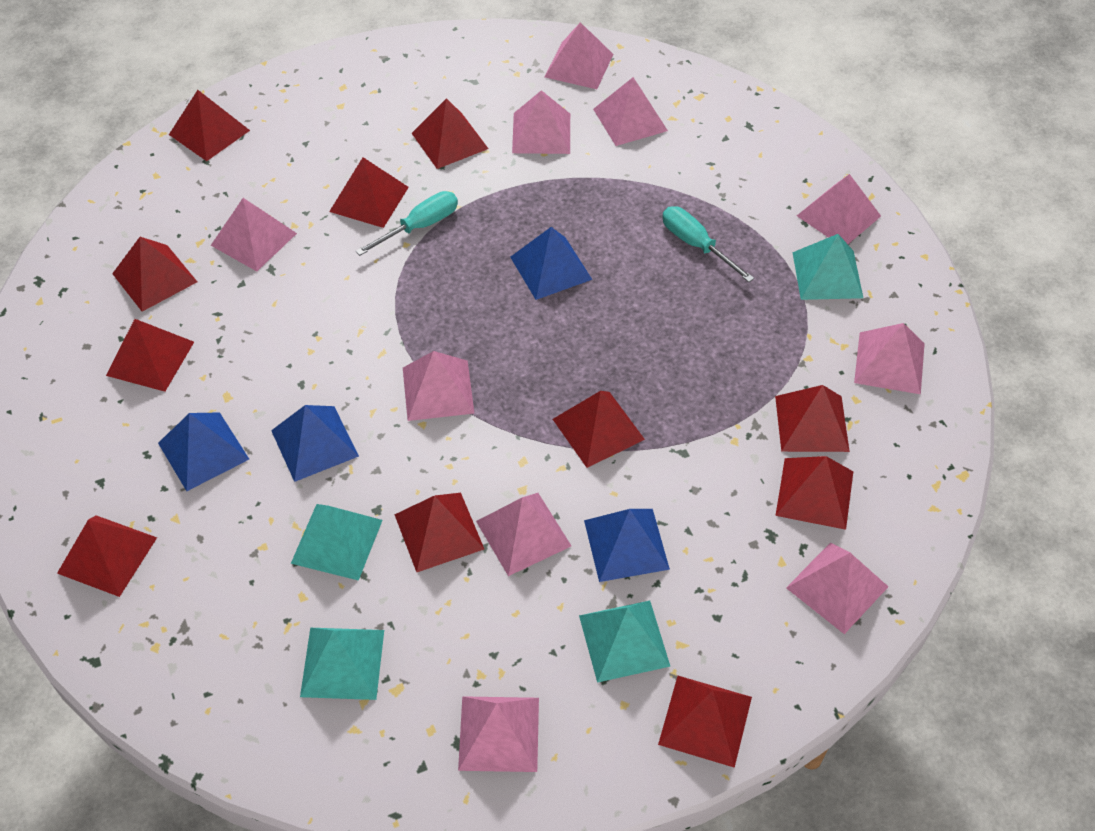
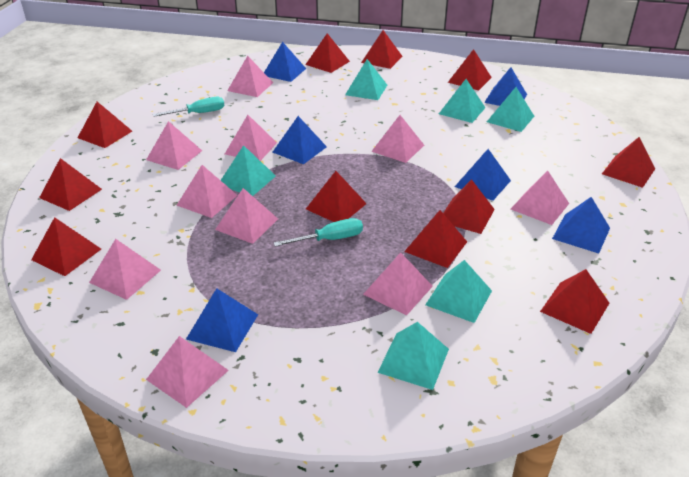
blue pyramid: 4 -> 6
turquoise pyramid: 4 -> 6

